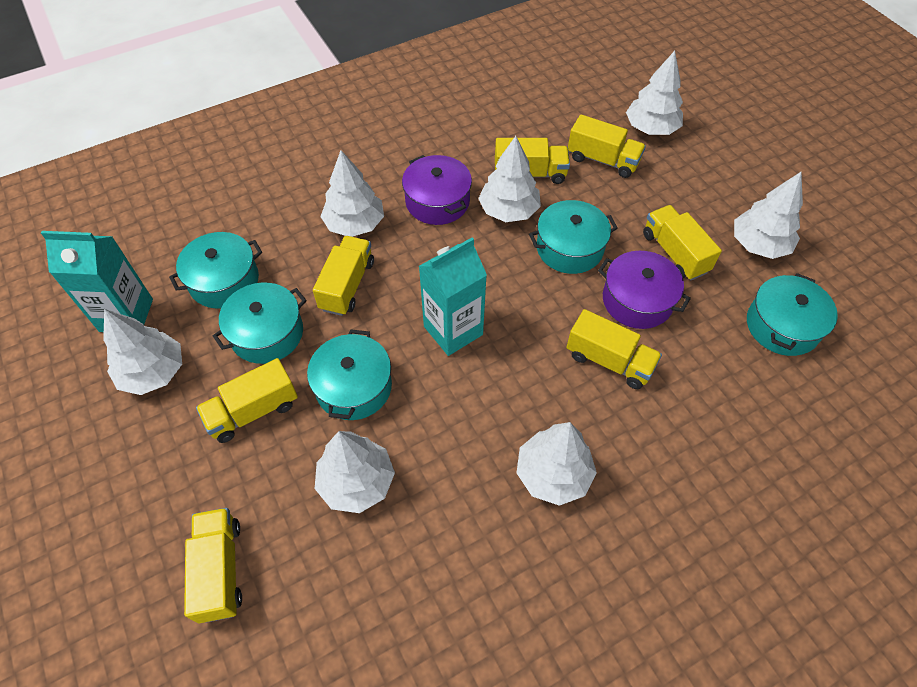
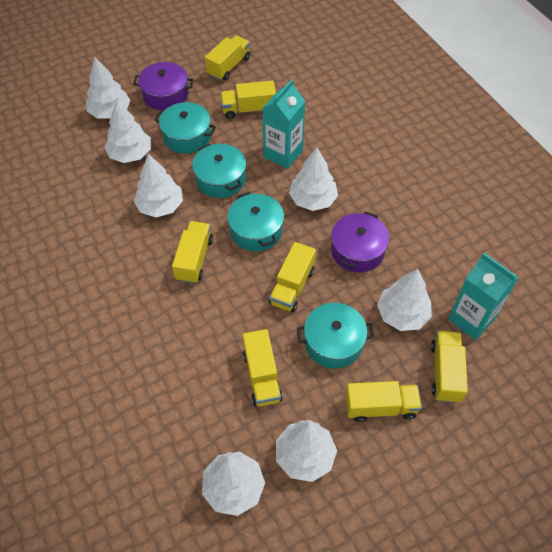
turquoise pot: 5 -> 4

